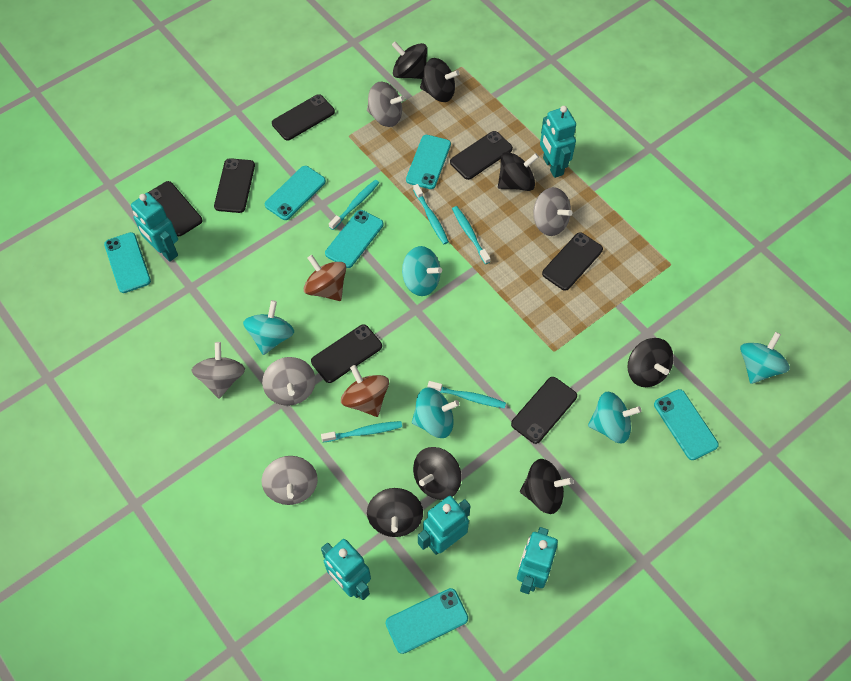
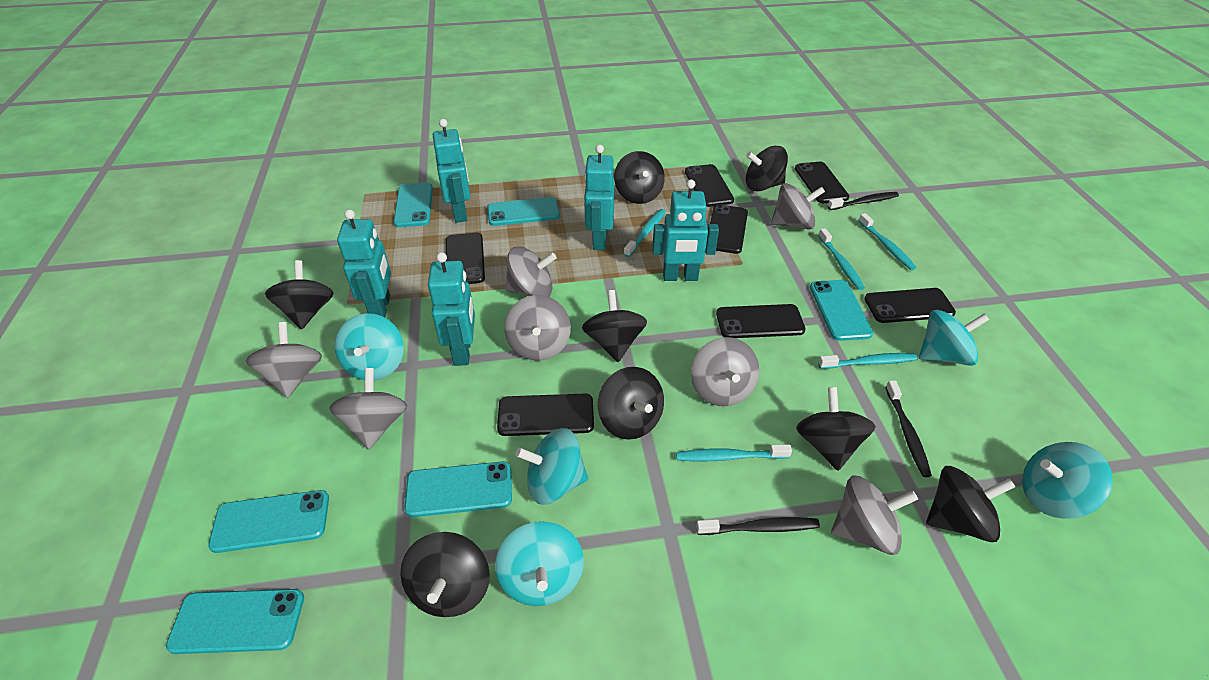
black spinning top: 7 -> 8
black toothbrush: 0 -> 3
brown spinning top: 2 -> 0
grey spinning top: 5 -> 7

